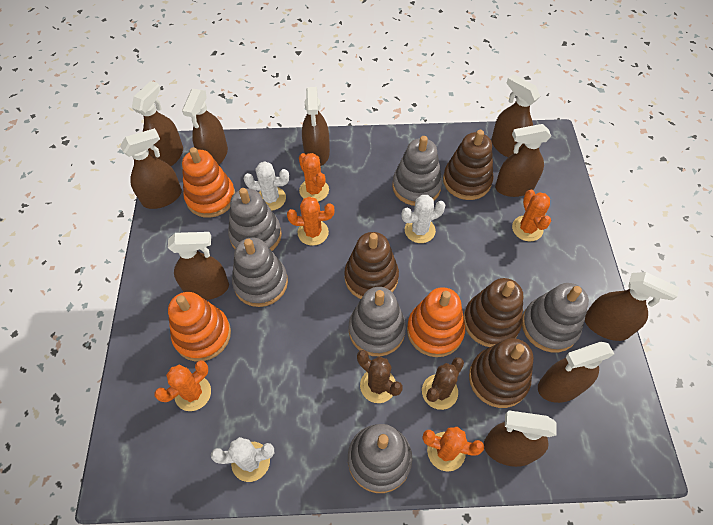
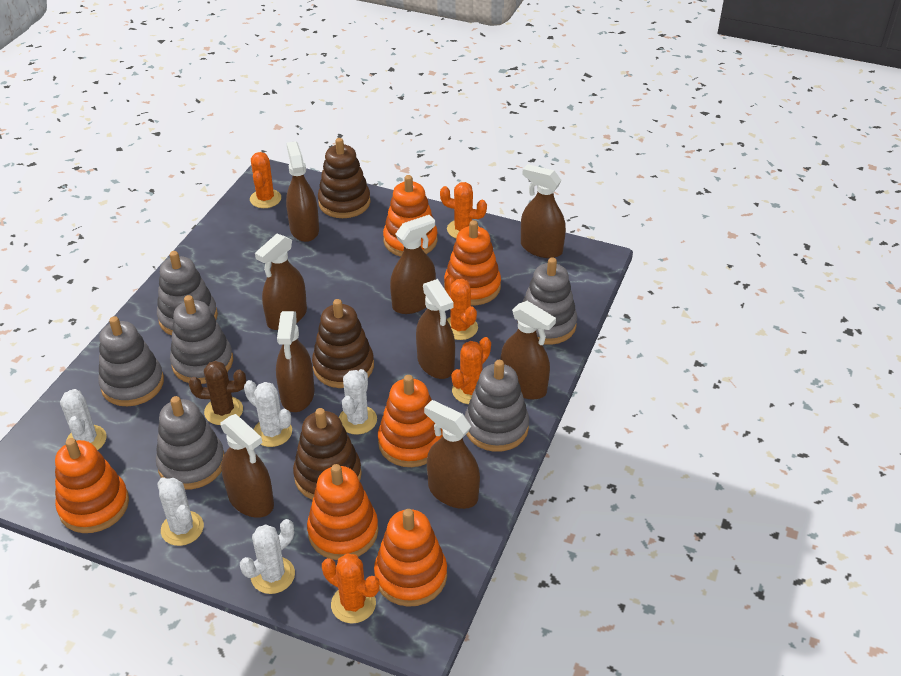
brown cactus: 2 -> 1
brown spray bottle: 10 -> 9
brown stacking toy: 4 -> 3
orange stacking toy: 3 -> 6
white cactus: 3 -> 5

